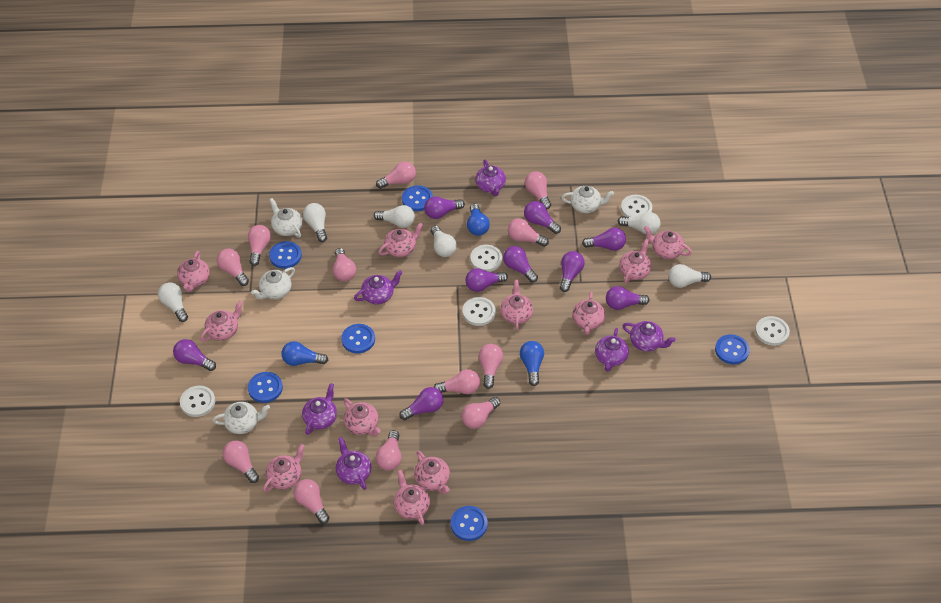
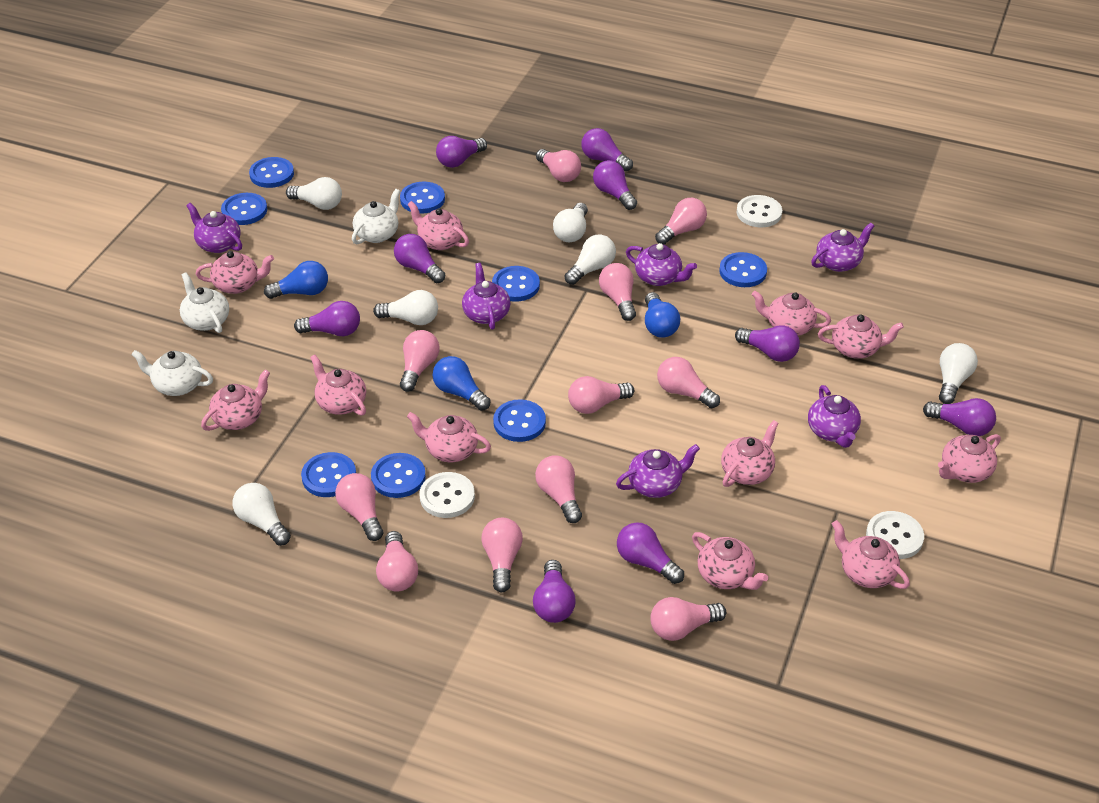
blue button: 6 -> 8
pink light bulb: 12 -> 11
white button: 5 -> 3
white teapot: 4 -> 3

